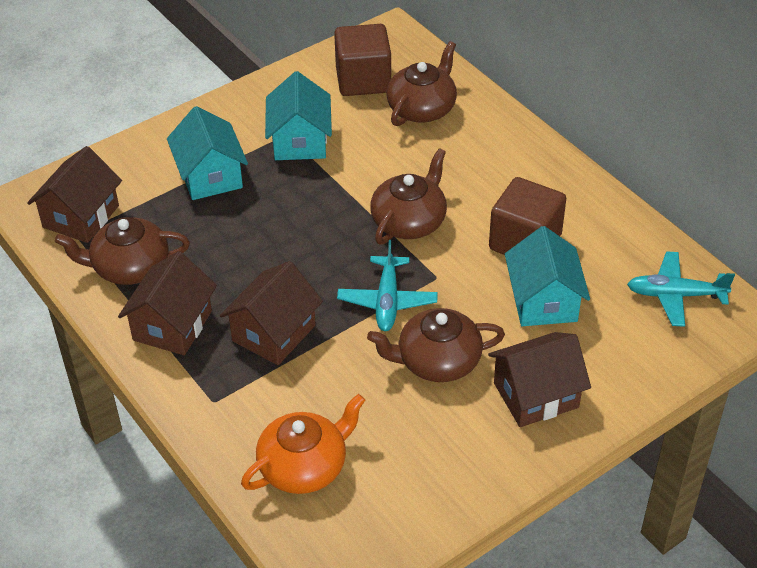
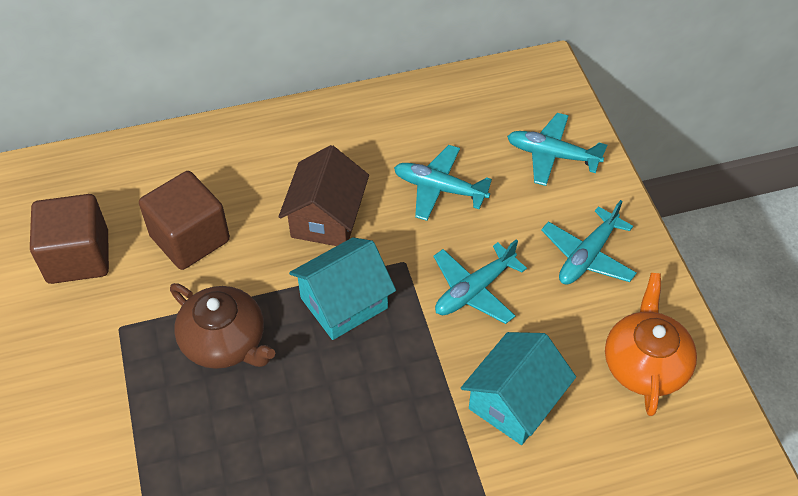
brown house: 4 -> 1
brown teapot: 4 -> 1
turquoise house: 3 -> 2
turquoise plane: 2 -> 4

